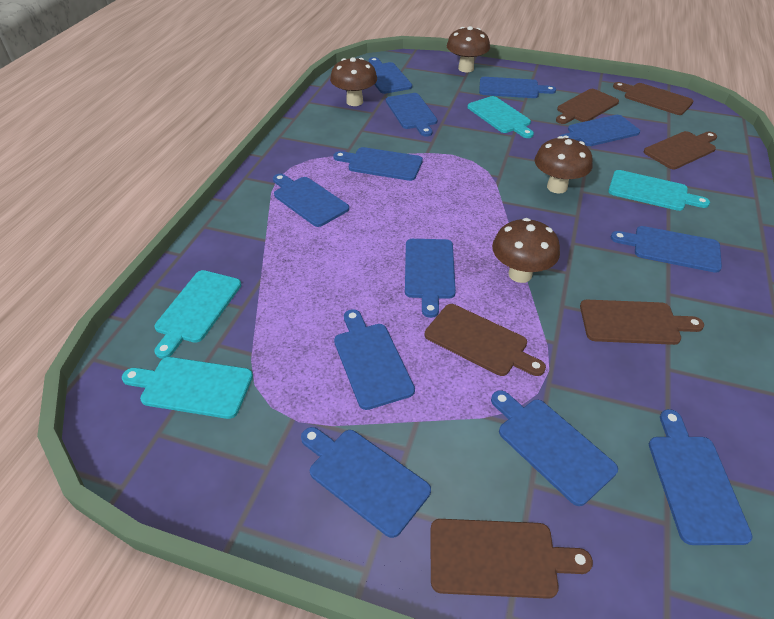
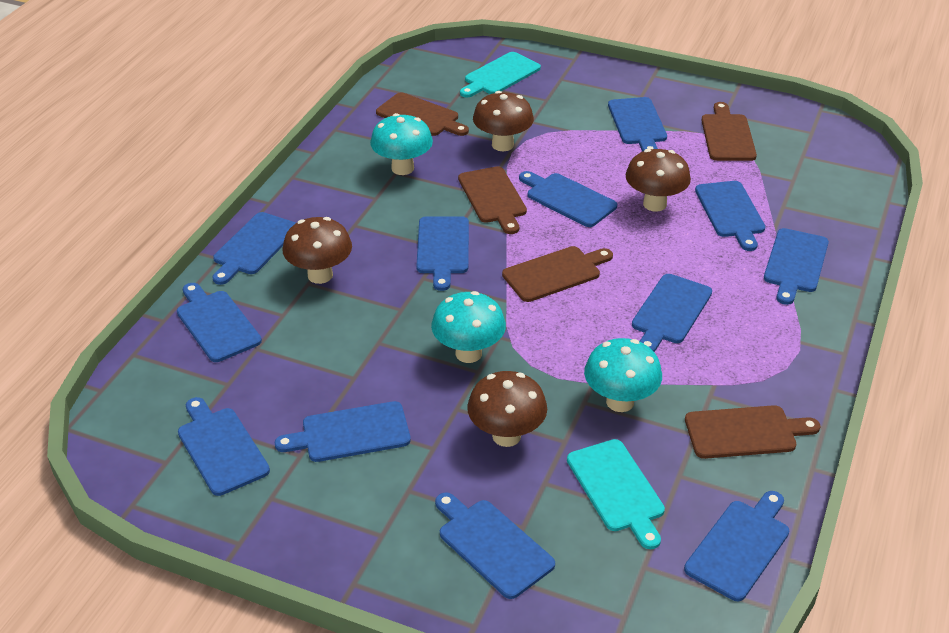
brown cutting board: 6 -> 5
turquoise cutting board: 4 -> 2
turquoise mushroom: 0 -> 3

